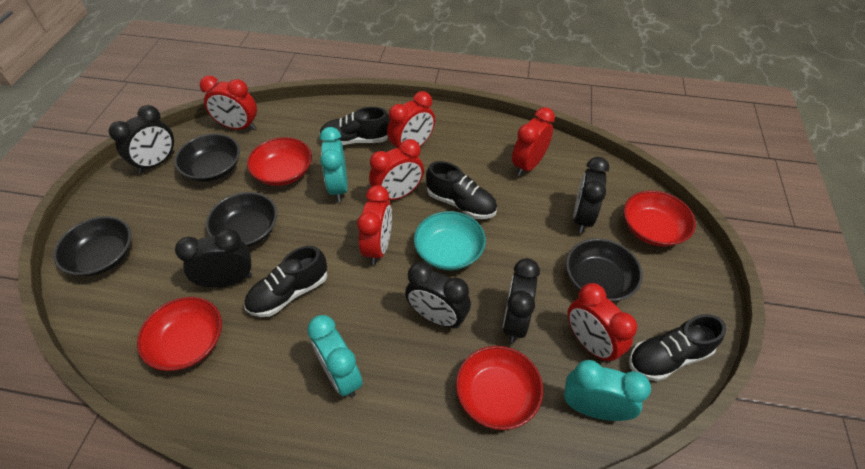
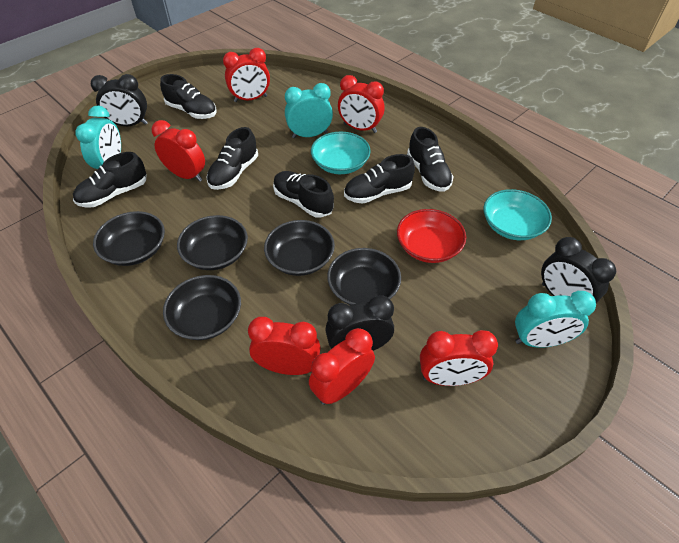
black bowl: 4 -> 5
black clock: 5 -> 3
black shoe: 4 -> 6
red bowl: 4 -> 1
turquoise bowl: 1 -> 2

